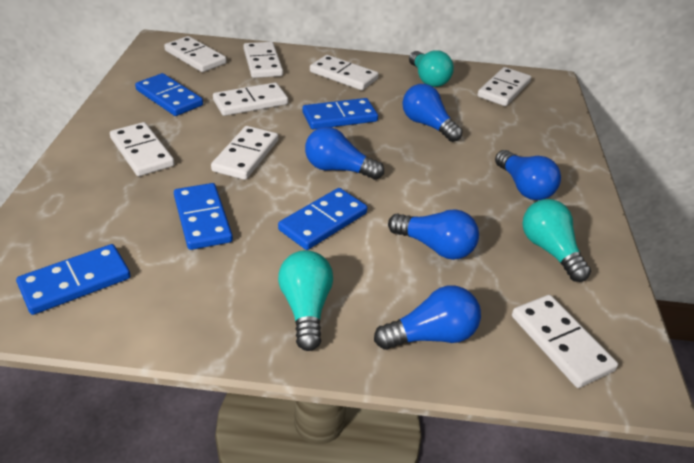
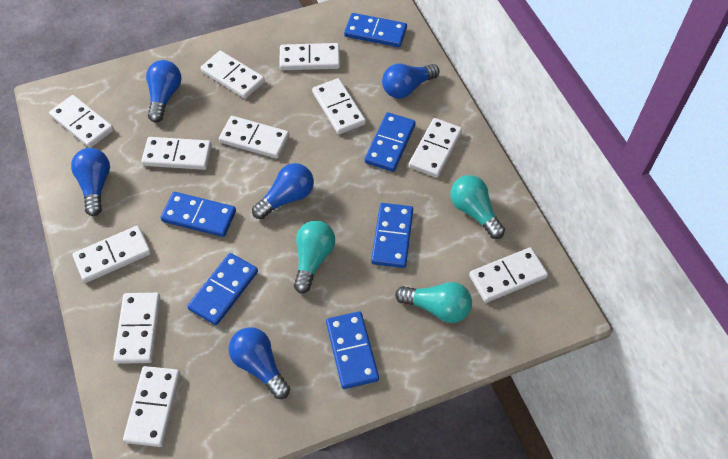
blue domino: 5 -> 6
white domino: 8 -> 11

